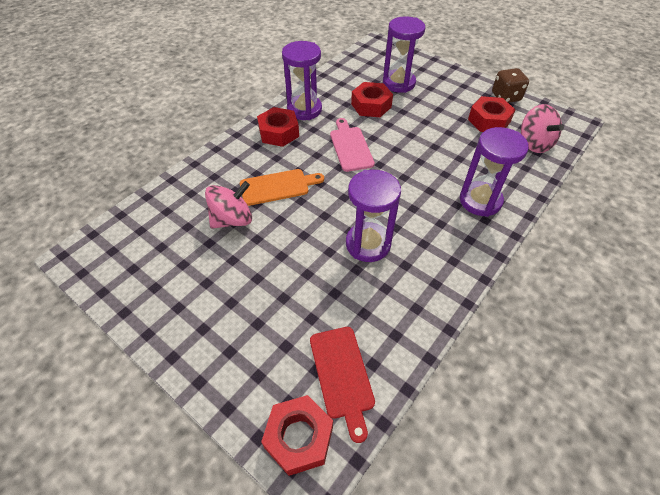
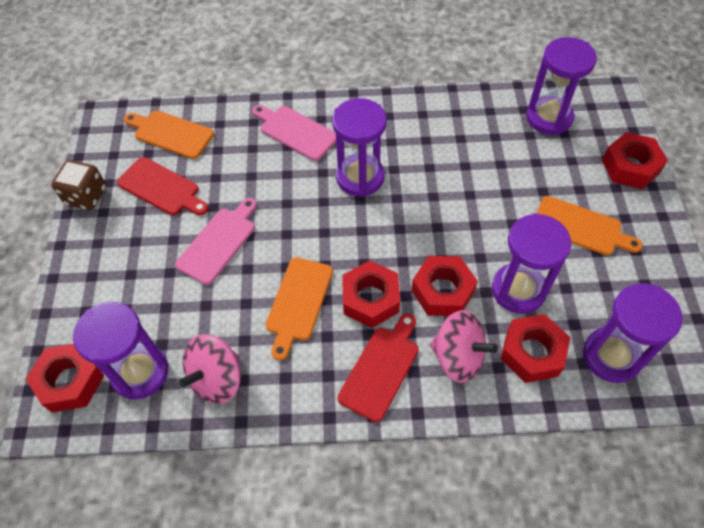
orange cutting board: 1 -> 3
pink cutting board: 1 -> 2
purple hourglass: 4 -> 5
red cutting board: 1 -> 2
red nut: 4 -> 5

